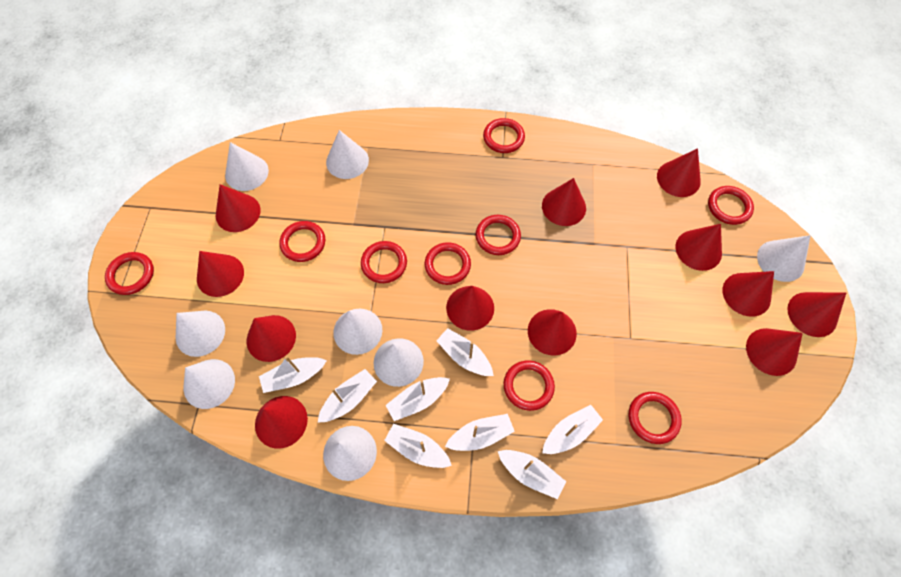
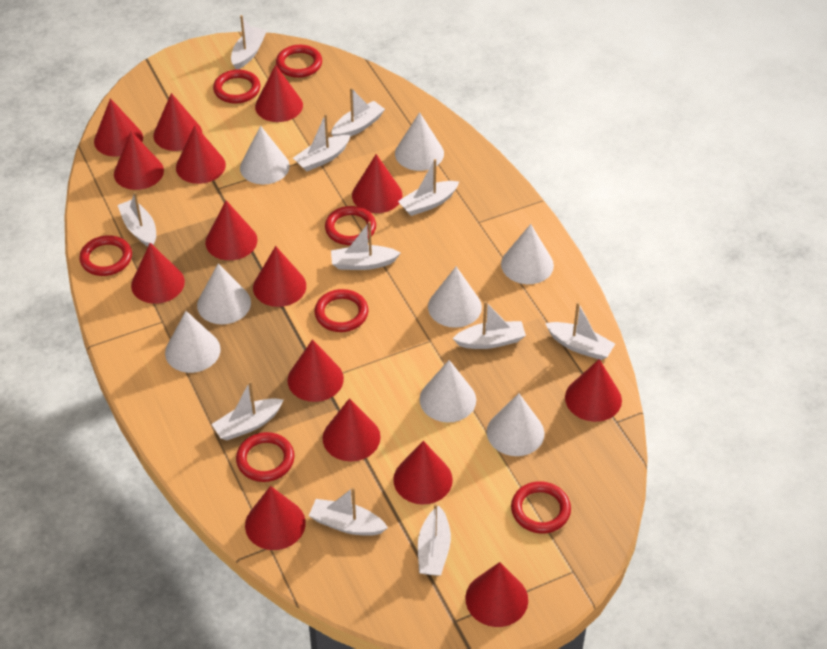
red cone: 12 -> 15
red ring: 9 -> 7
white boat: 8 -> 11

